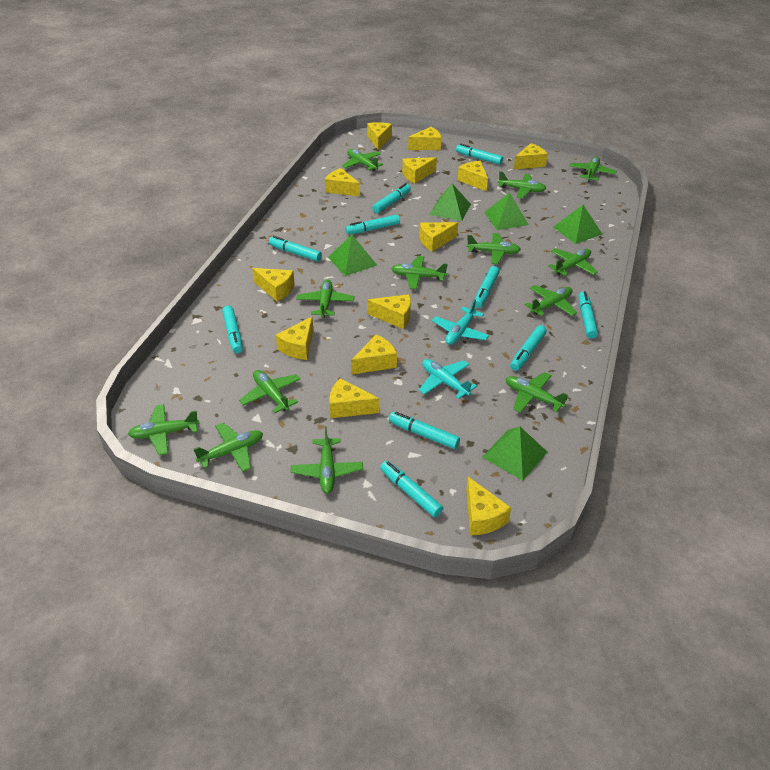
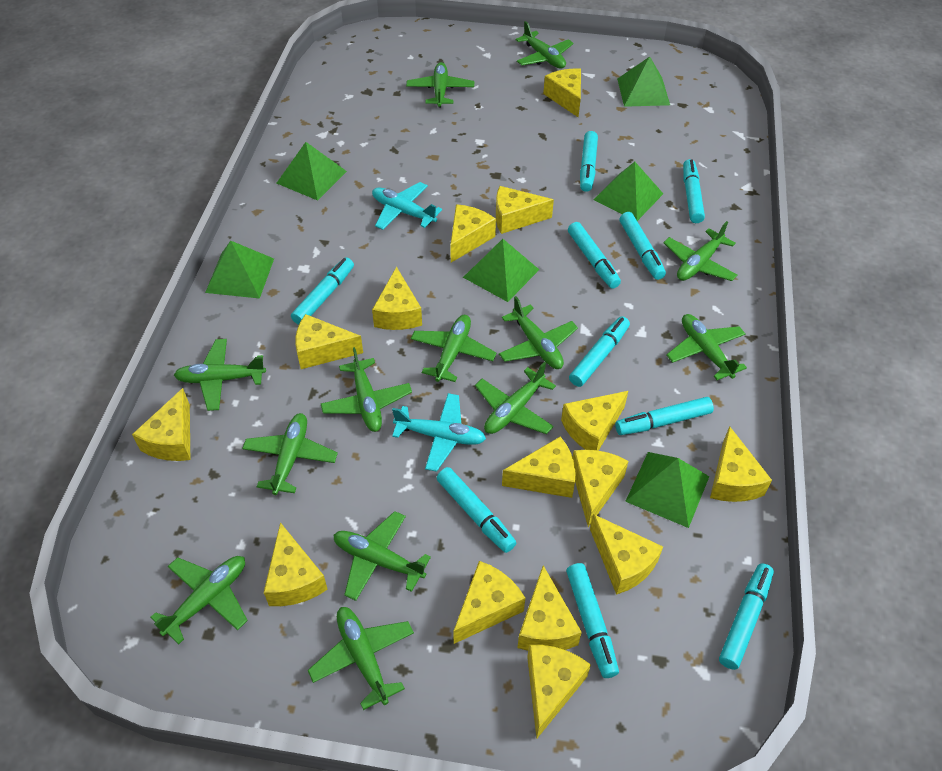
green pyramid: 5 -> 6
yellow cheese: 13 -> 15

